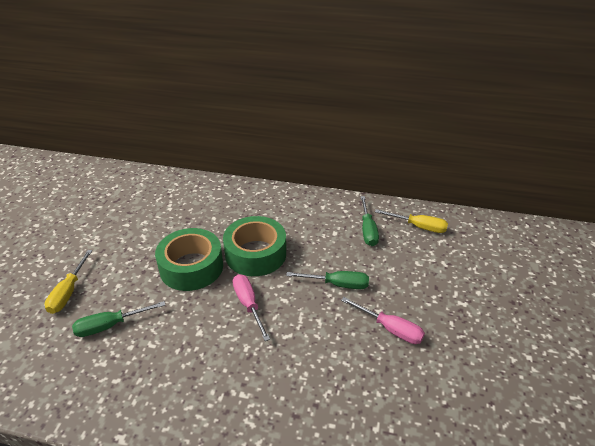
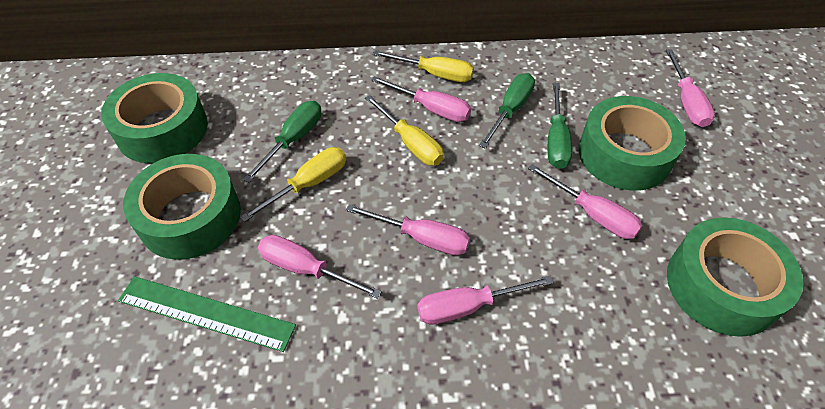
green ruler: 0 -> 1
green tape: 2 -> 4
pink screwdriver: 2 -> 6
yellow screwdriver: 2 -> 3

